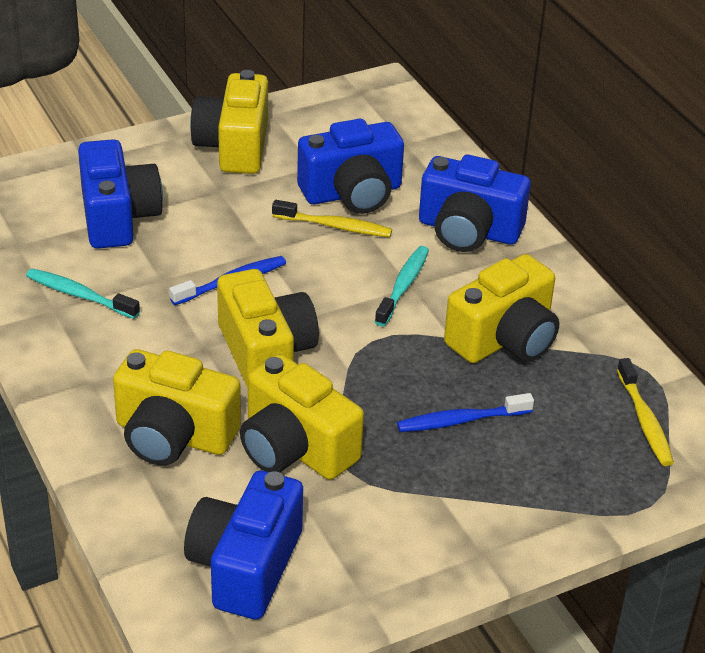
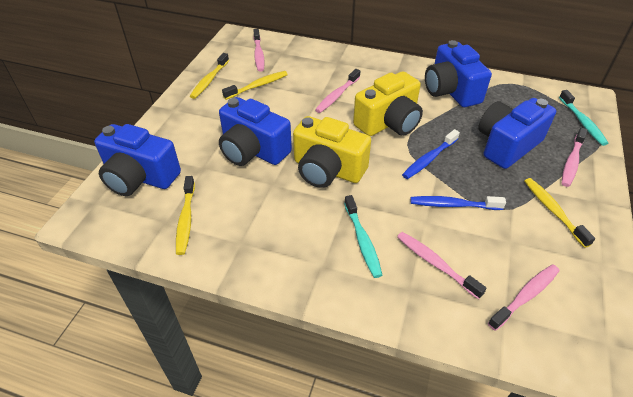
pink toothbrush: 0 -> 5
yellow camera: 5 -> 2
yellow toothbrush: 2 -> 4

